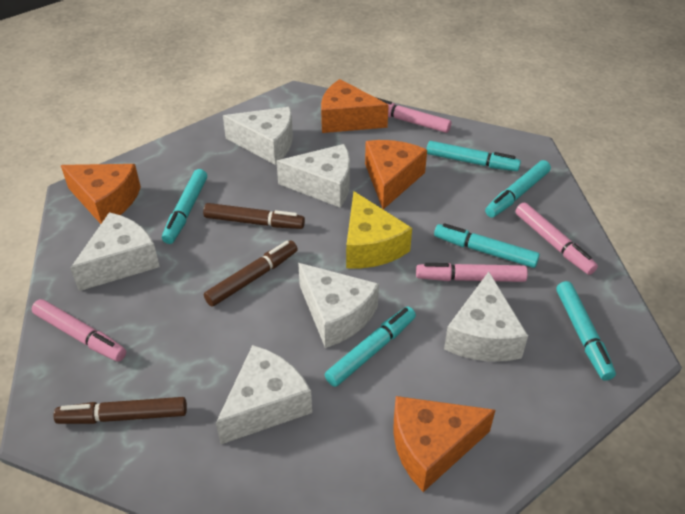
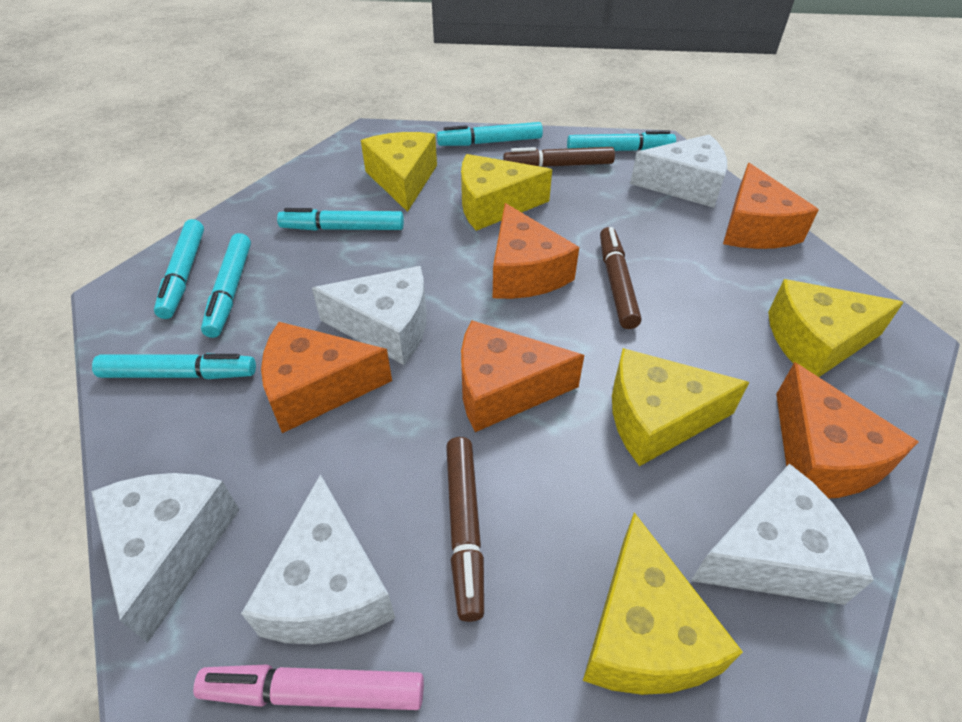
orange cheese: 4 -> 5
pink marker: 4 -> 1
white cheese: 6 -> 5
yellow cheese: 1 -> 5

